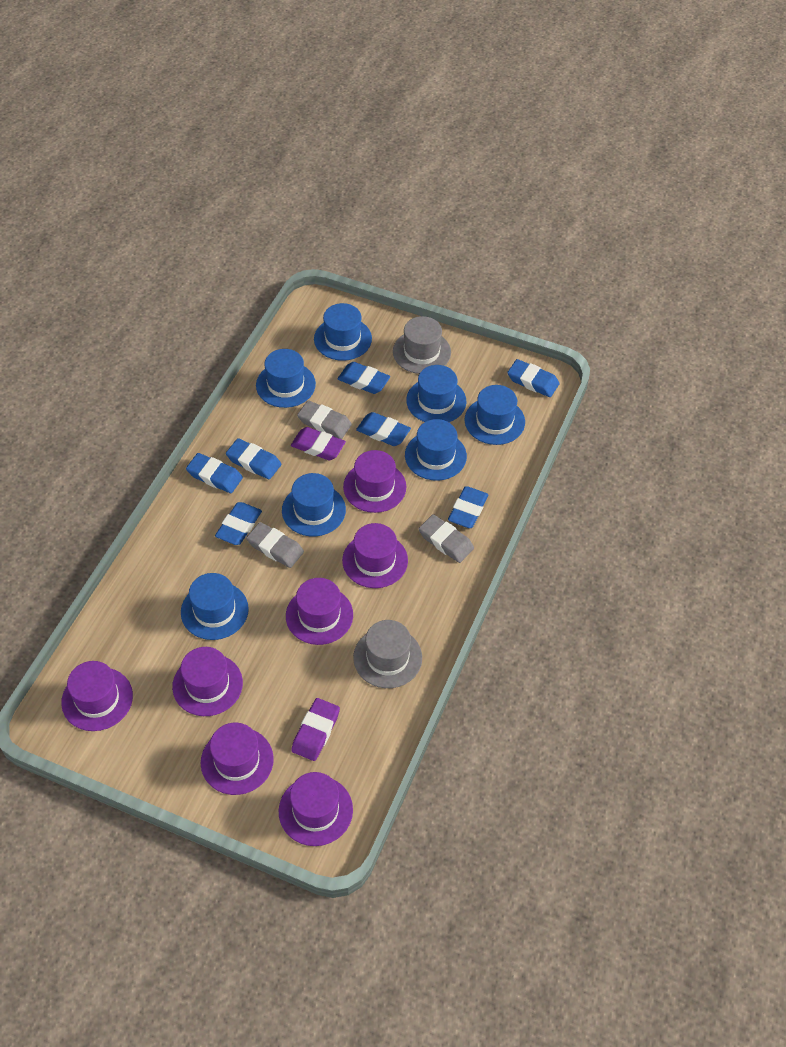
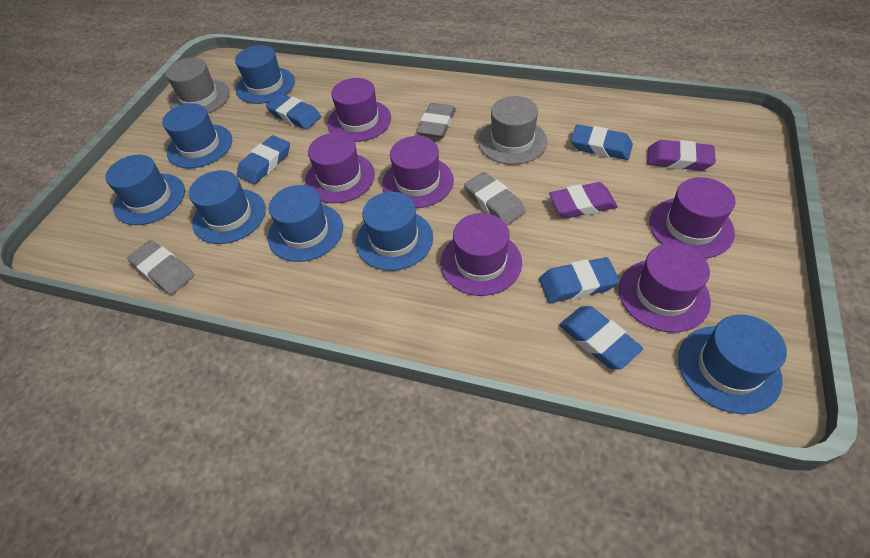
blue eraser: 7 -> 5
purple hat: 7 -> 6

